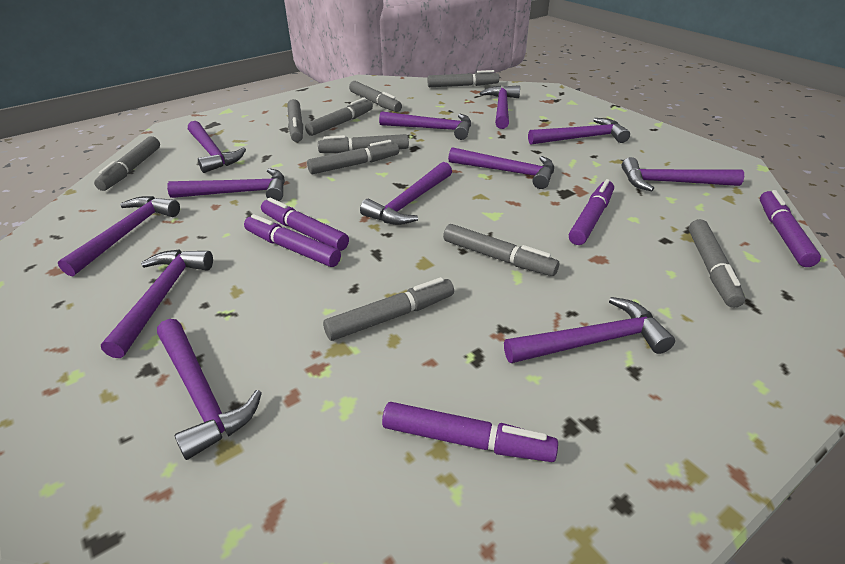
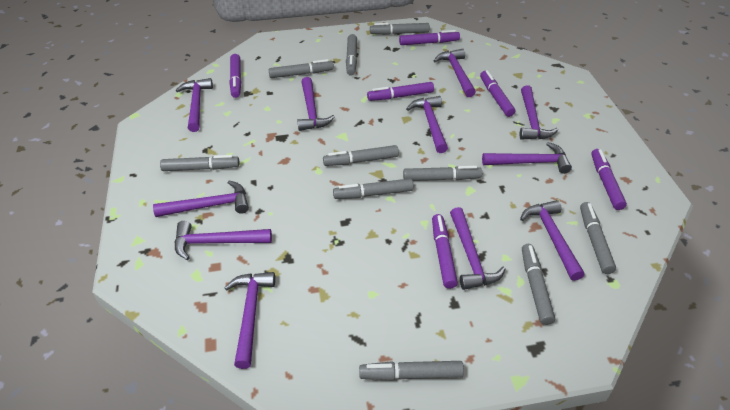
purple hammer: 12 -> 11
purple marker: 5 -> 6

